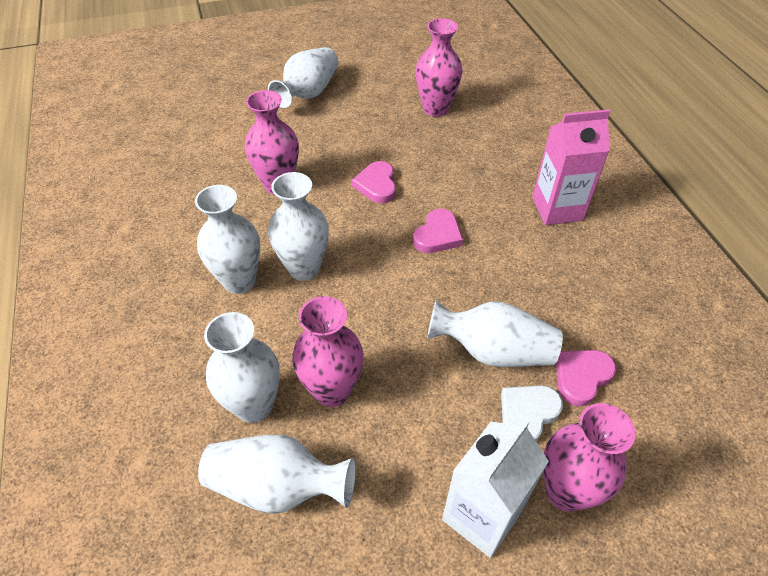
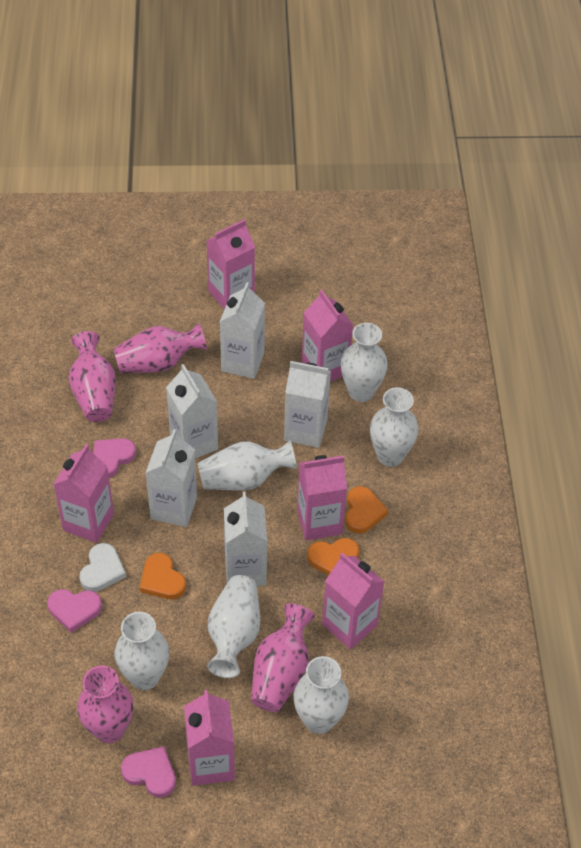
orange heart: 0 -> 3
pink carton: 1 -> 6
white carton: 1 -> 5

